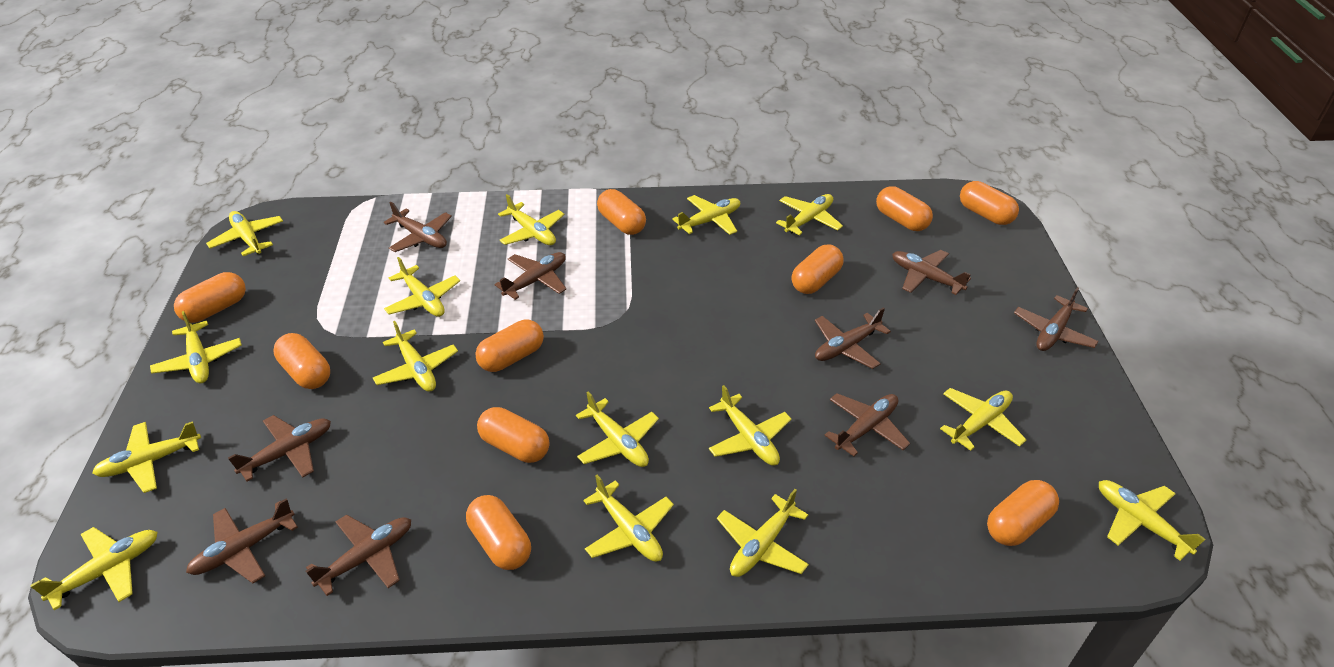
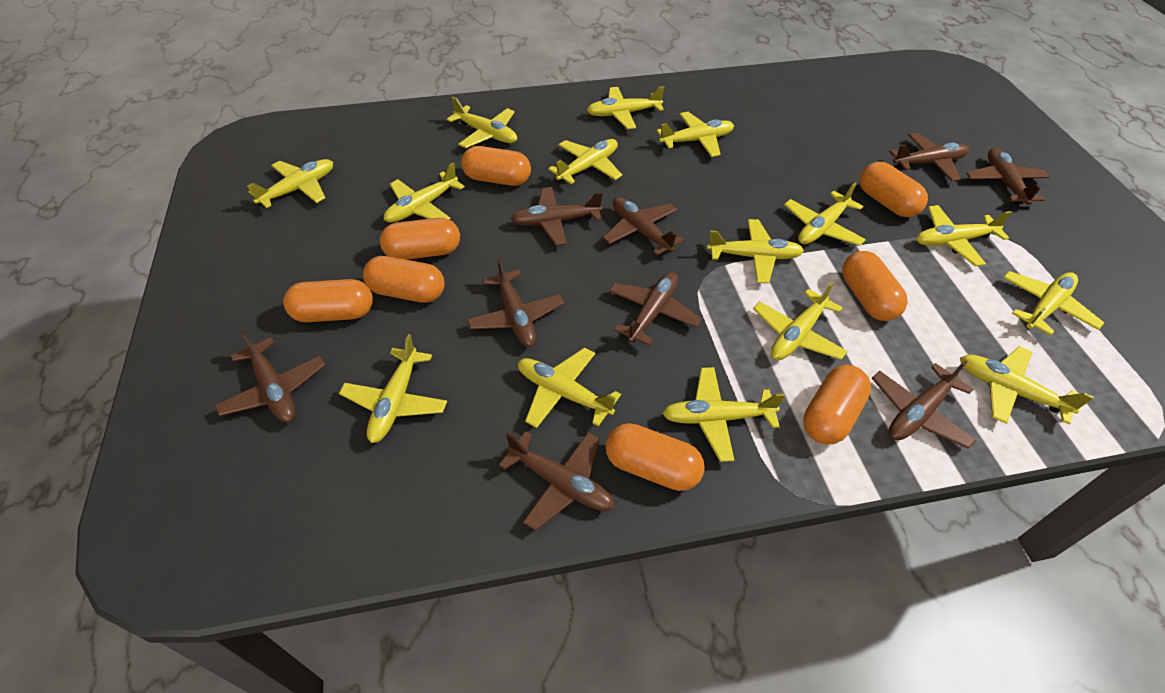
orange capsule: 10 -> 8

